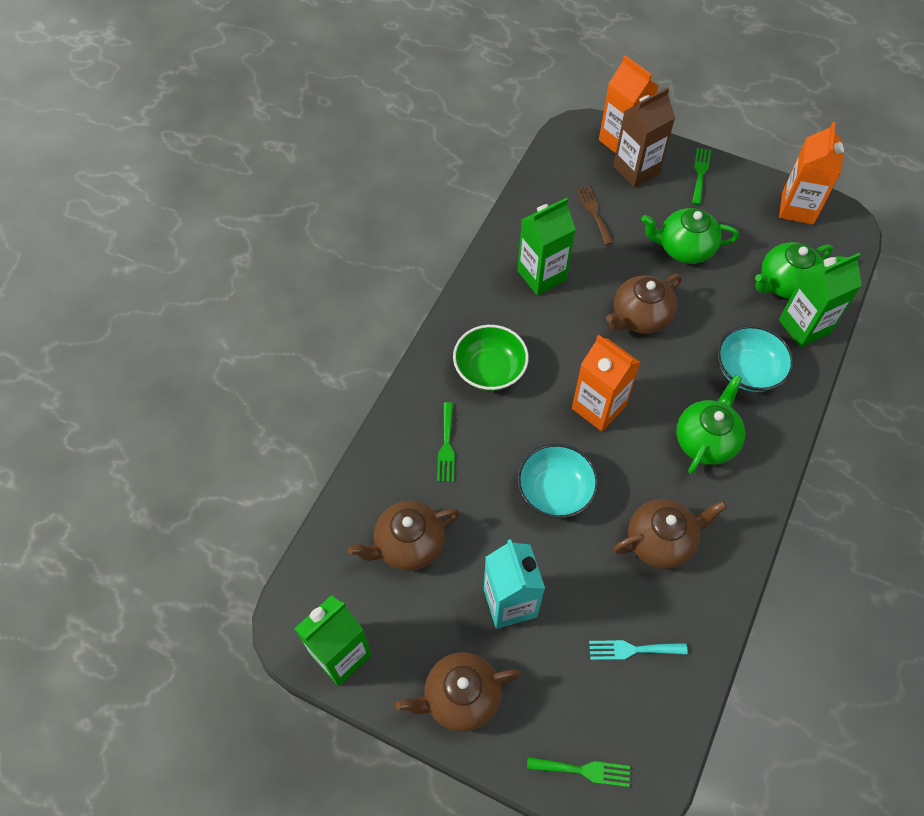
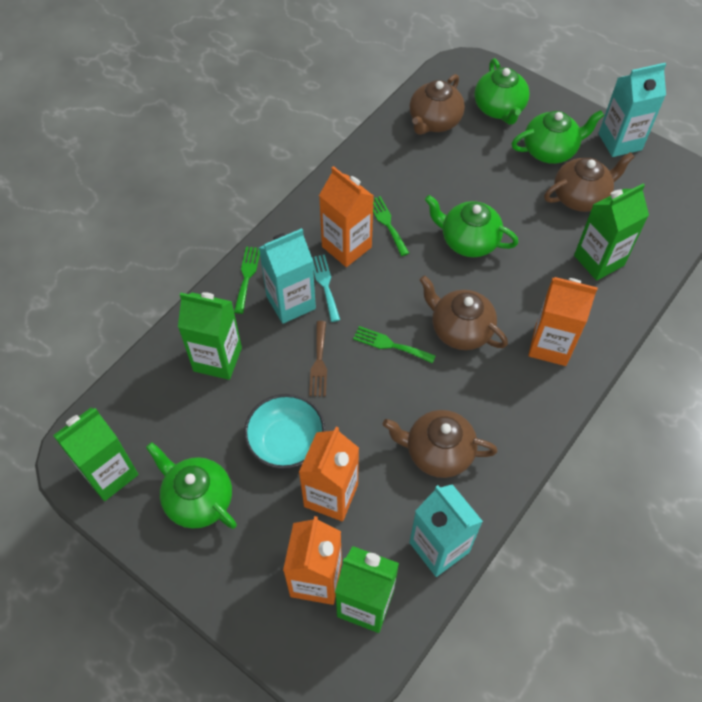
brown carton: 1 -> 0
green bowl: 1 -> 0
green carton: 3 -> 4
green teapot: 3 -> 4
orange carton: 3 -> 4
turquoise bowl: 2 -> 1
turquoise carton: 1 -> 3

